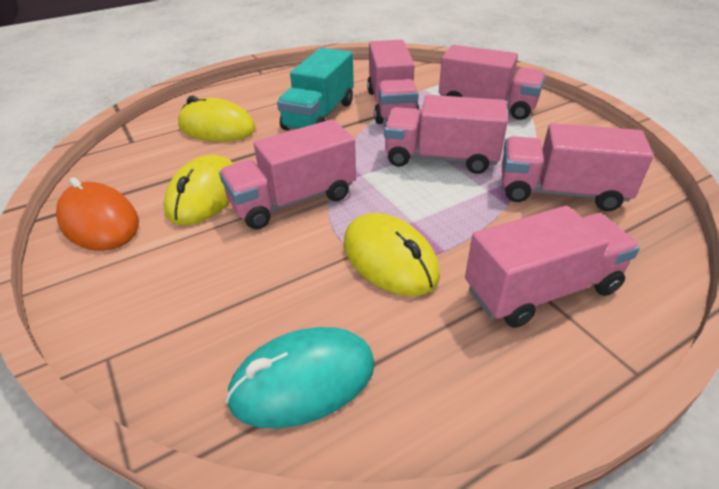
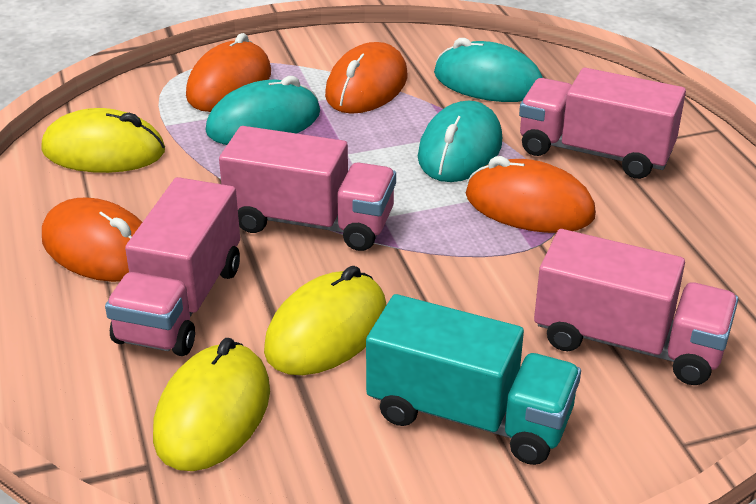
orange mouse: 1 -> 4
pink truck: 6 -> 4
turquoise mouse: 1 -> 3

